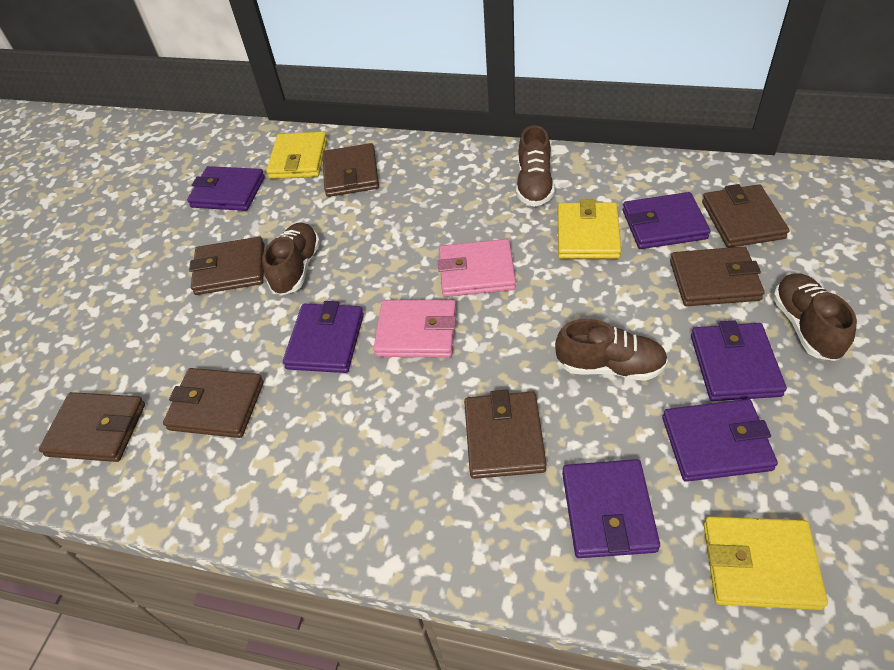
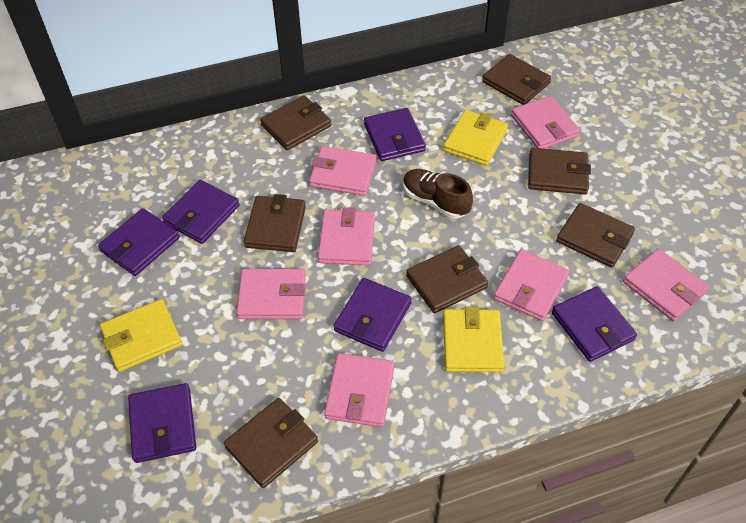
brown shoe: 4 -> 1
pink wallet: 2 -> 7

